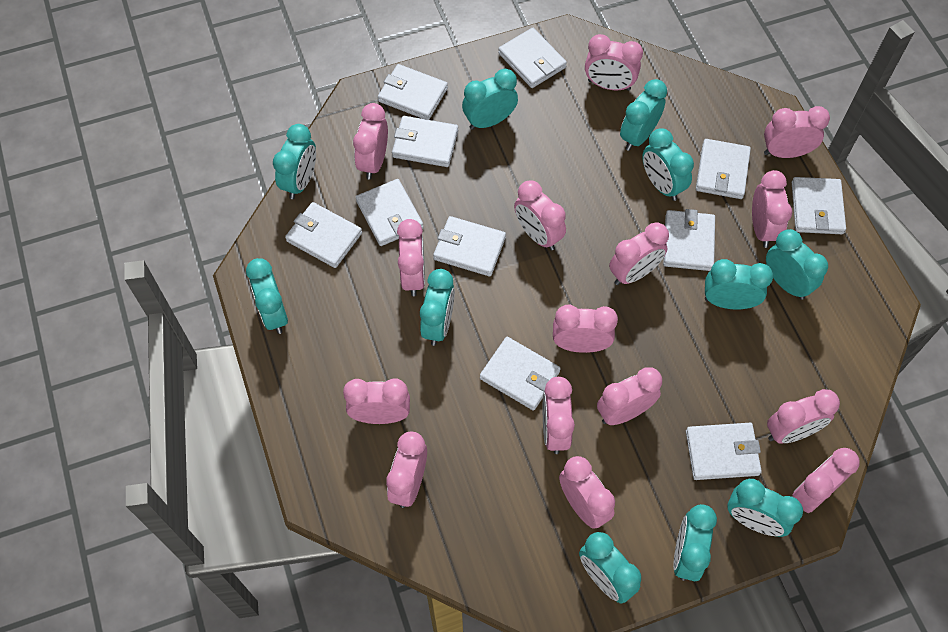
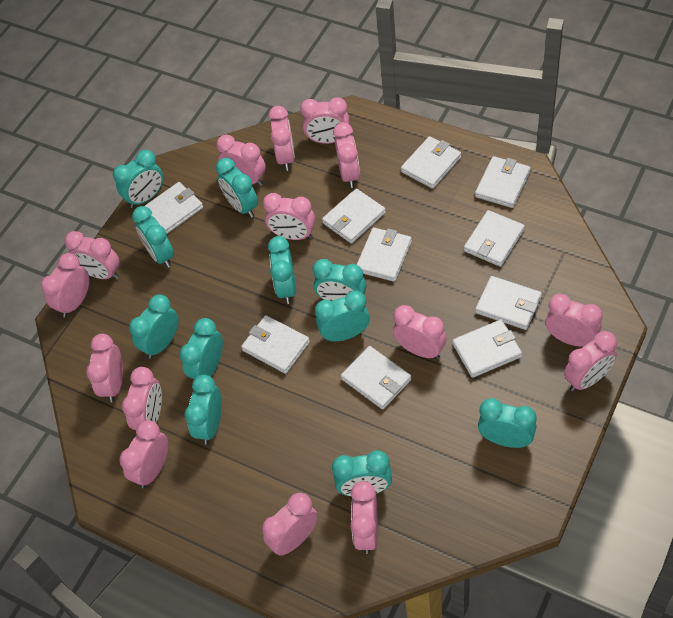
white wallet: 11 -> 10

